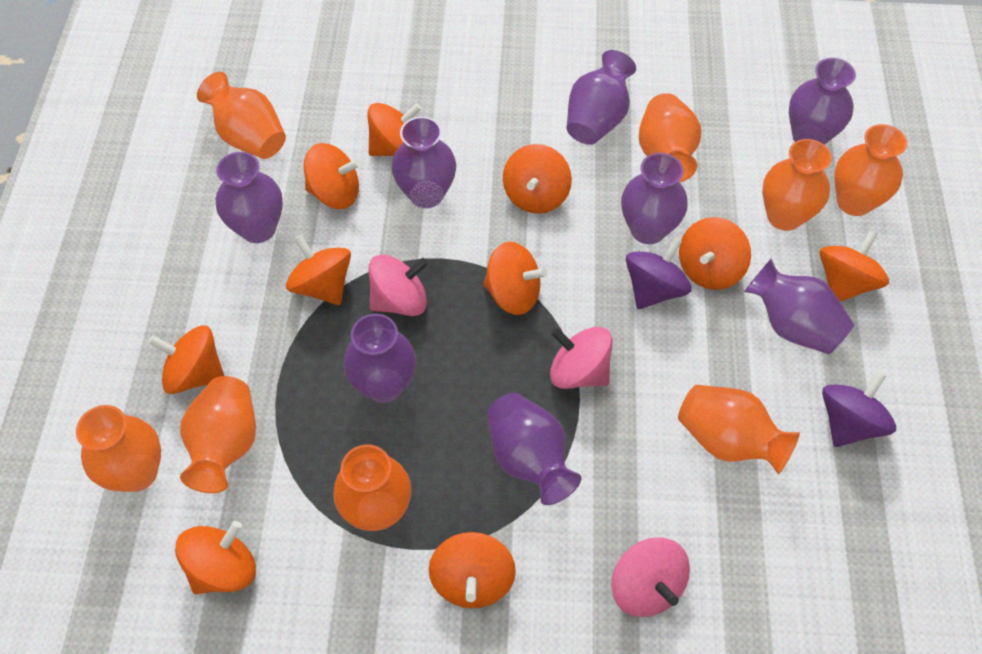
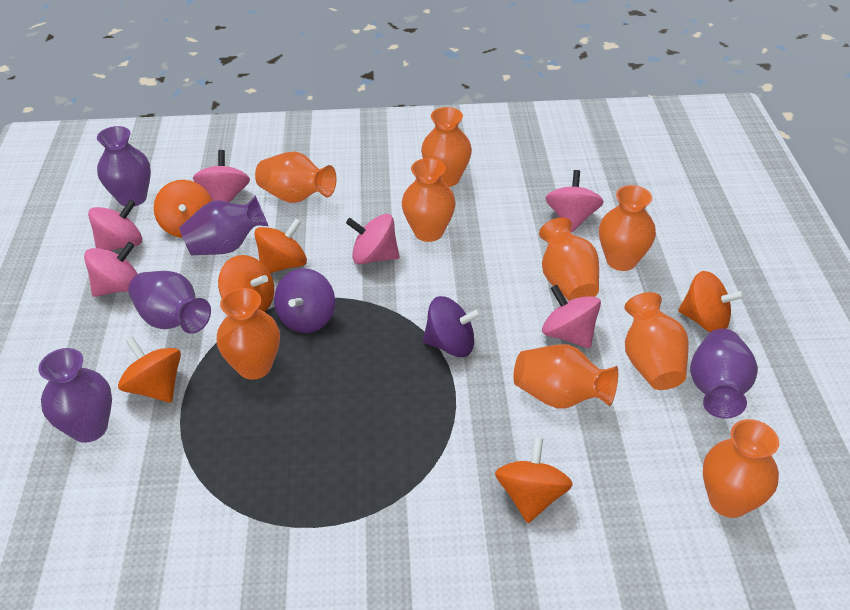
orange spinning top: 10 -> 6
orange vase: 8 -> 9
pink spinning top: 3 -> 6
purple vase: 8 -> 5

